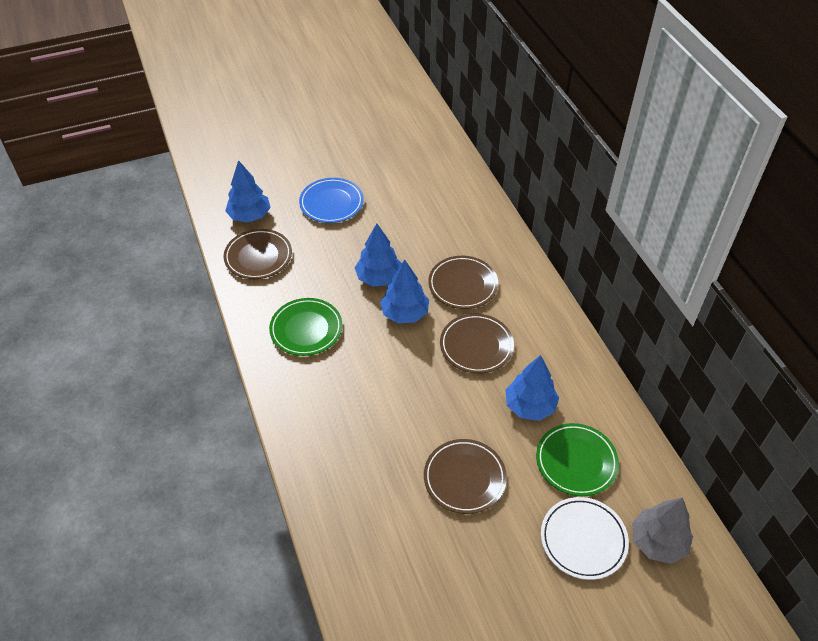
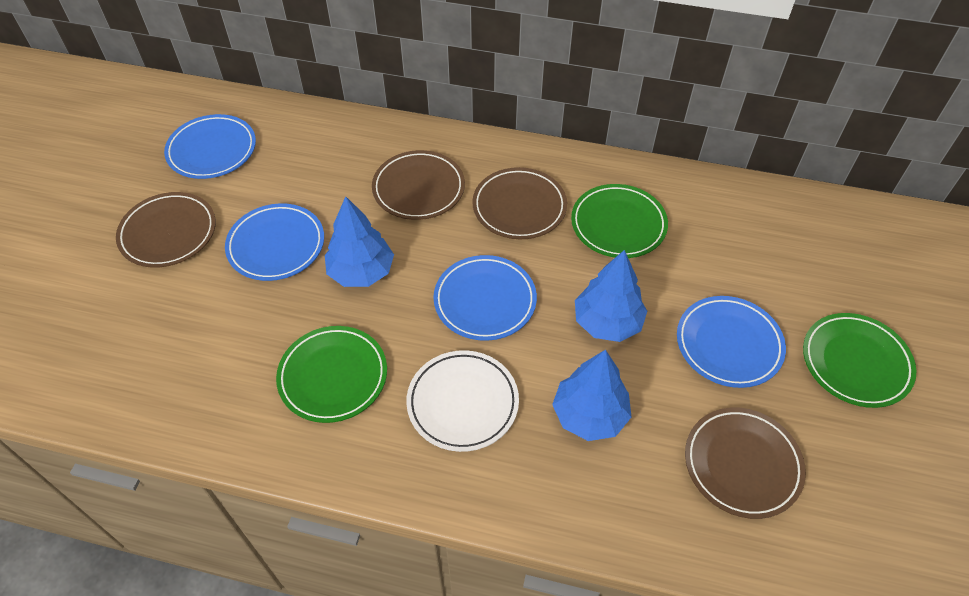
blue plate: 1 -> 4
blue tree: 4 -> 3
green plate: 2 -> 3
grey tree: 1 -> 0

